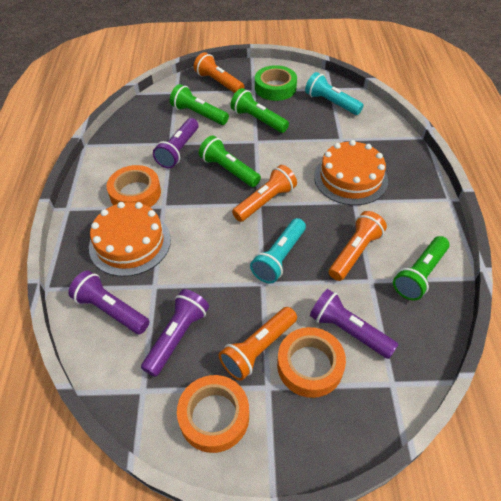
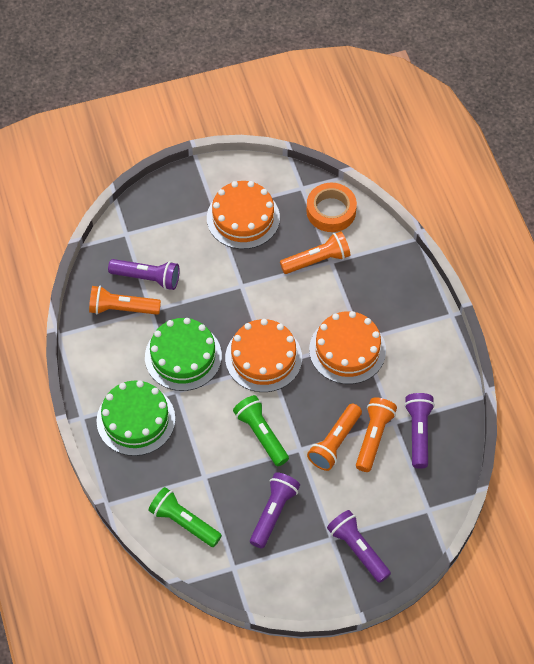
green cake: 0 -> 2
green flashlight: 4 -> 2
green tape: 1 -> 0
orange cake: 2 -> 3
orange tape: 3 -> 1
turquoise flashlight: 2 -> 0

